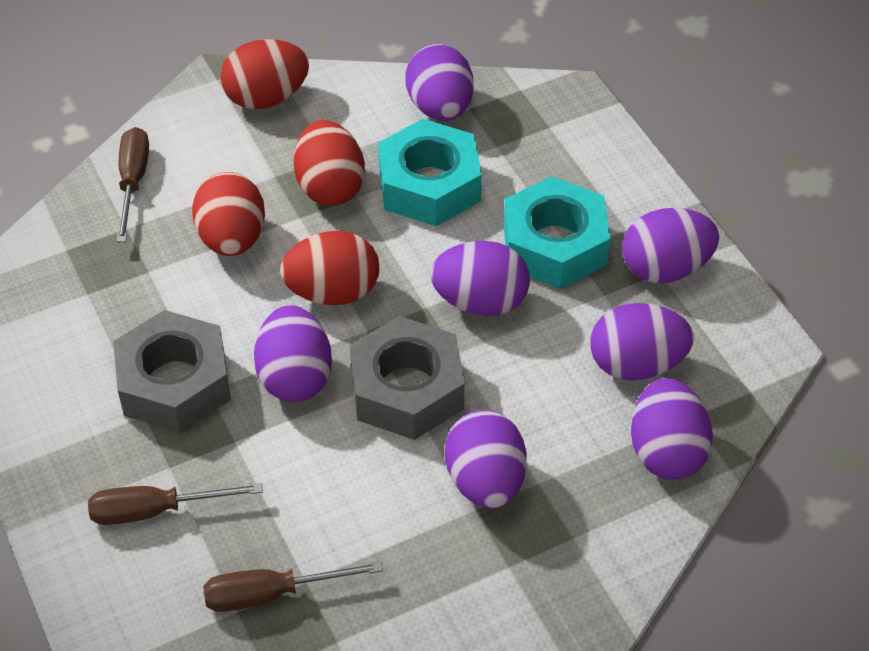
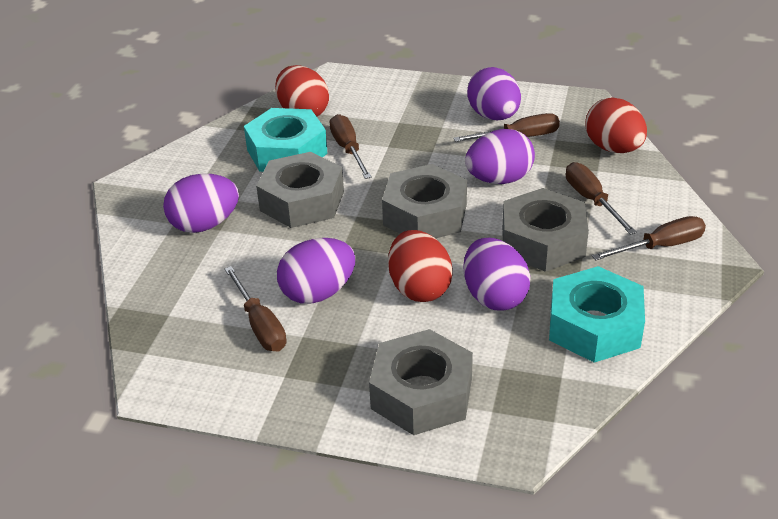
brown screwdriver: 3 -> 5
grey nut: 2 -> 4
purple egg: 7 -> 5
red egg: 4 -> 3

